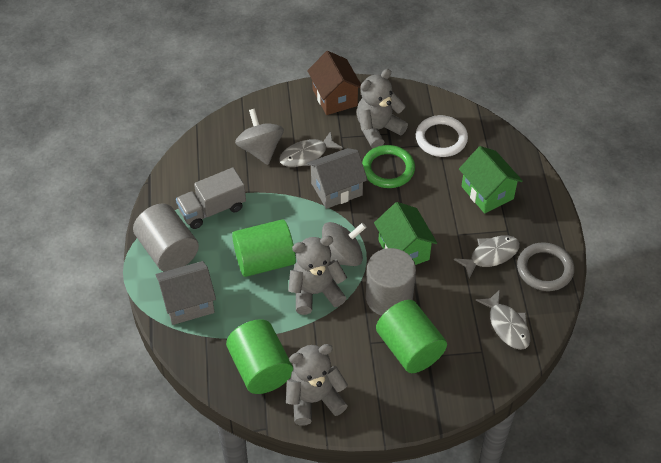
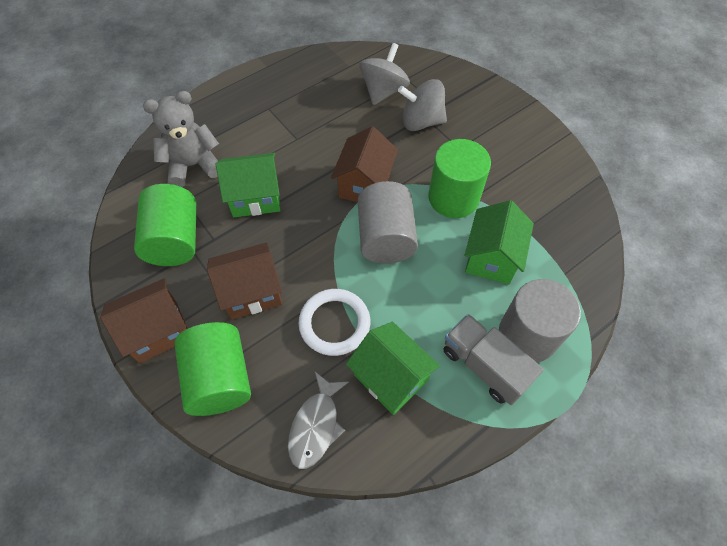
brown house: 1 -> 3
green house: 2 -> 3
green ring: 1 -> 0
grey fish: 3 -> 1
grey house: 2 -> 0
grey ring: 1 -> 0
grey teddy bear: 3 -> 1

